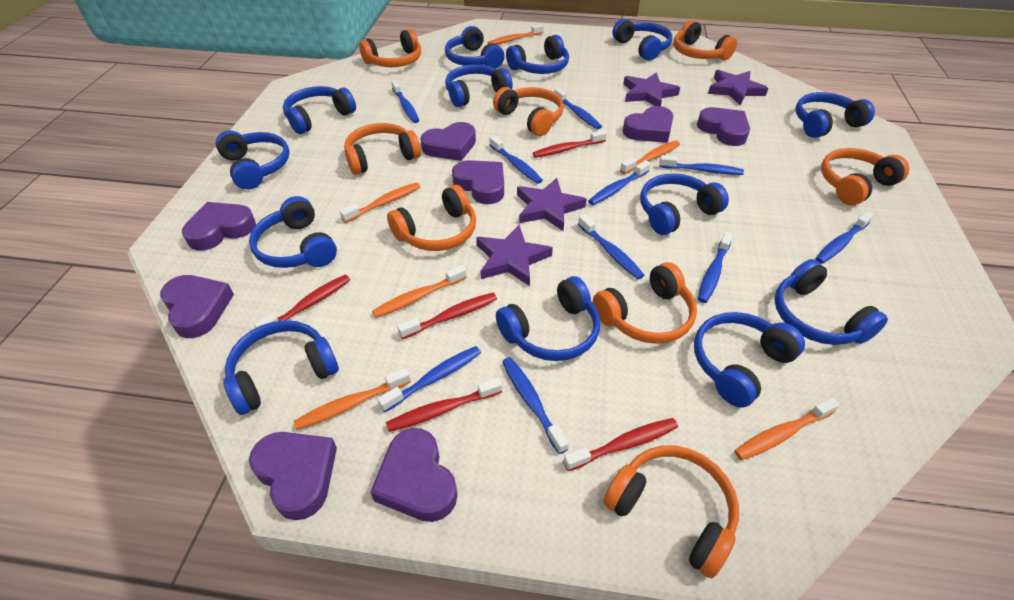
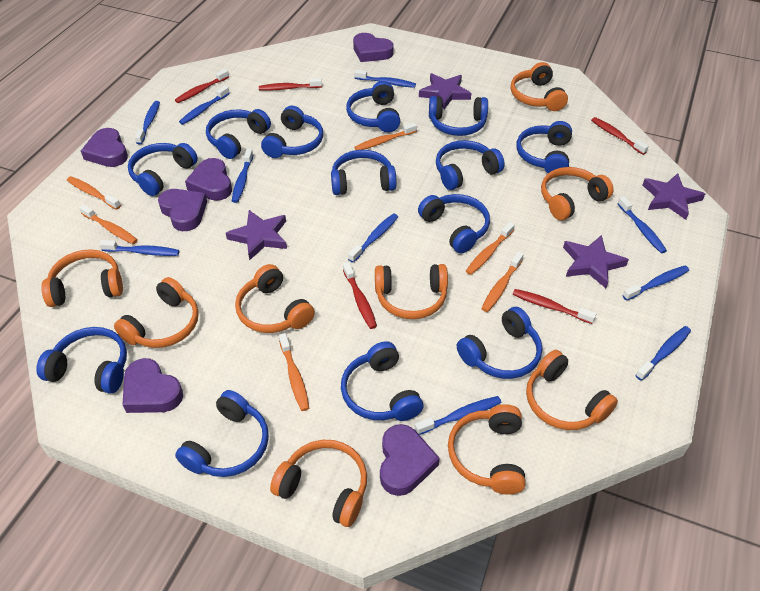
orange headphones: 8 -> 9
purple heart: 8 -> 6

